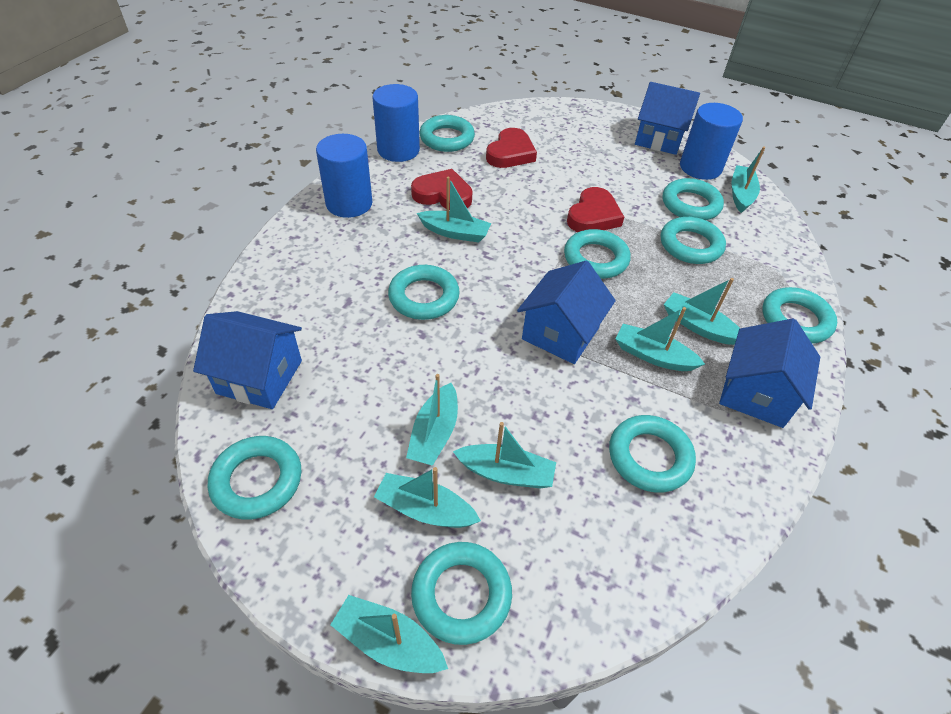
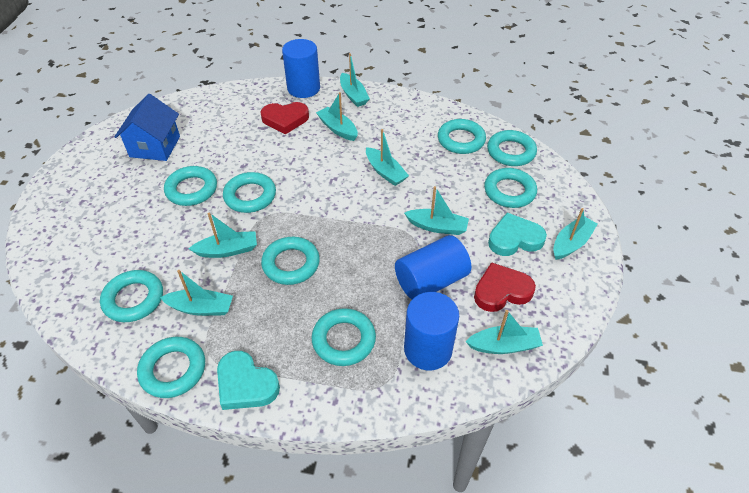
blue house: 4 -> 1
red heart: 3 -> 2
turquoise heart: 0 -> 2

